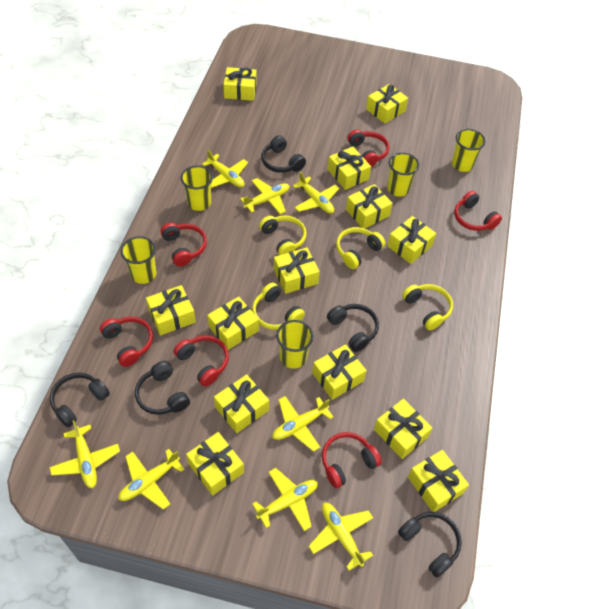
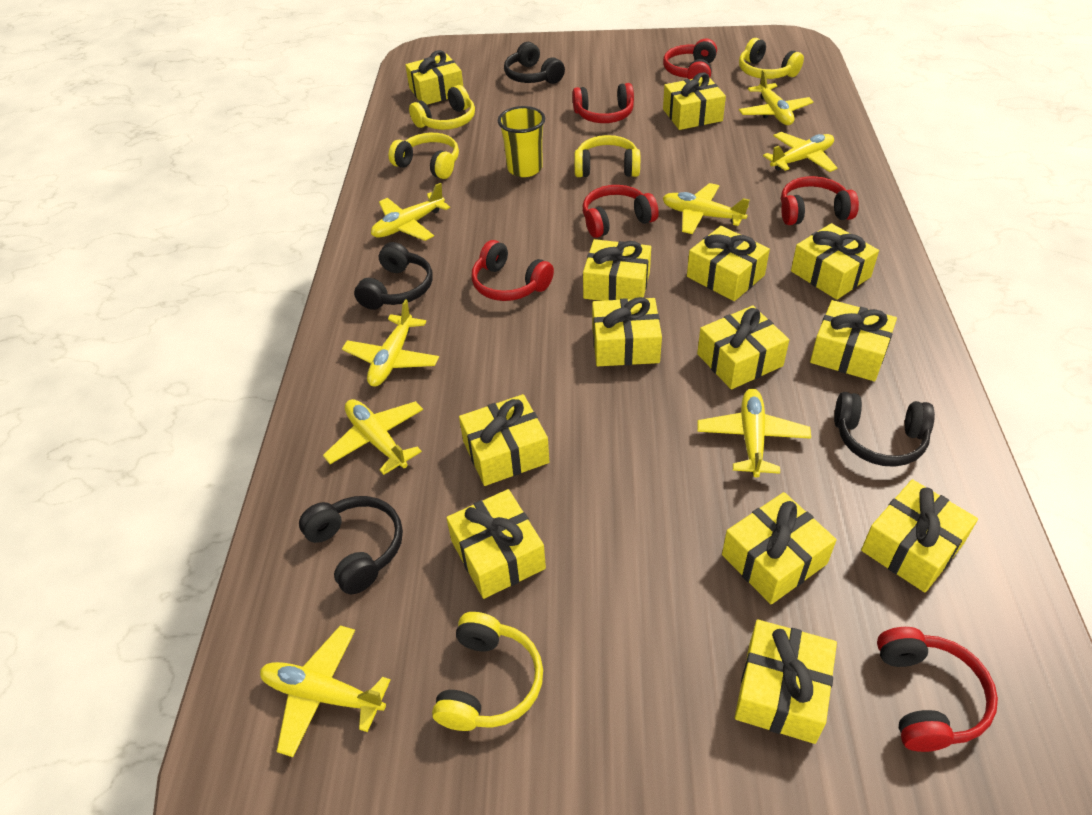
black headphones: 5 -> 4
yellow cup: 5 -> 1
yellow headphones: 4 -> 5

